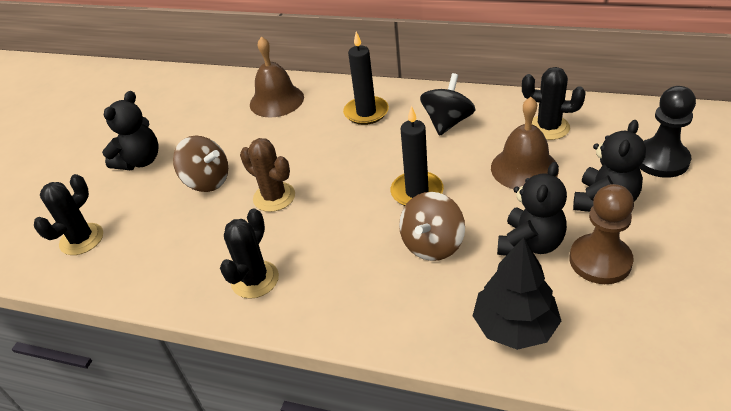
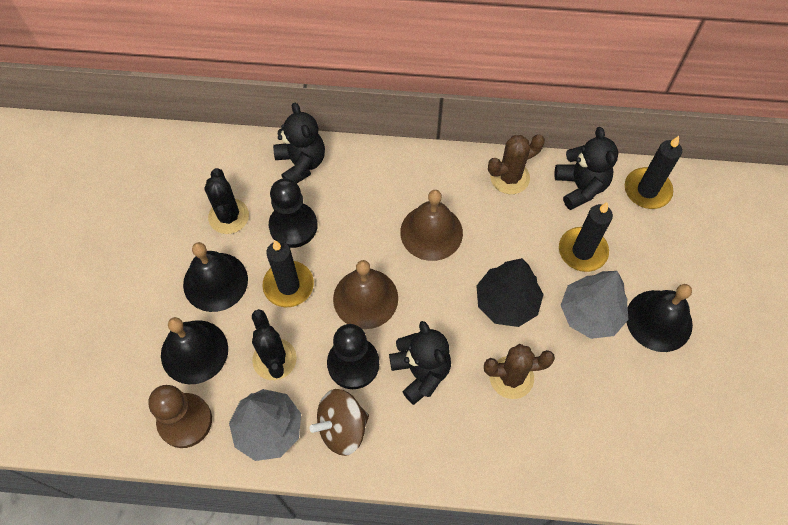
black bell: 0 -> 3
black cactus: 3 -> 2
black candle: 2 -> 3
black pawn: 1 -> 2
black spinning top: 1 -> 0
brown cactus: 1 -> 2
brown spinning top: 2 -> 1
grey tree: 0 -> 2

